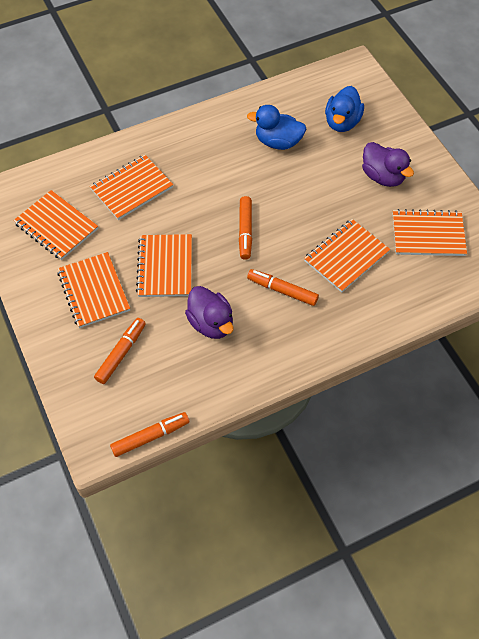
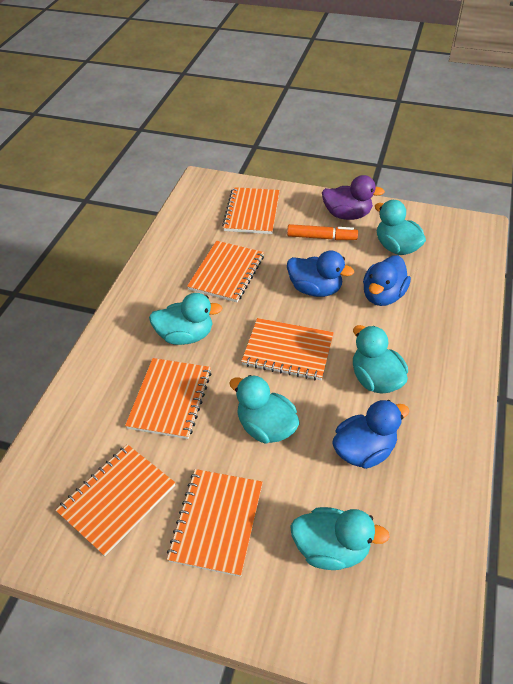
blue duck: 2 -> 3
orange marker: 4 -> 1
purple duck: 2 -> 1
turquoise duck: 0 -> 5

